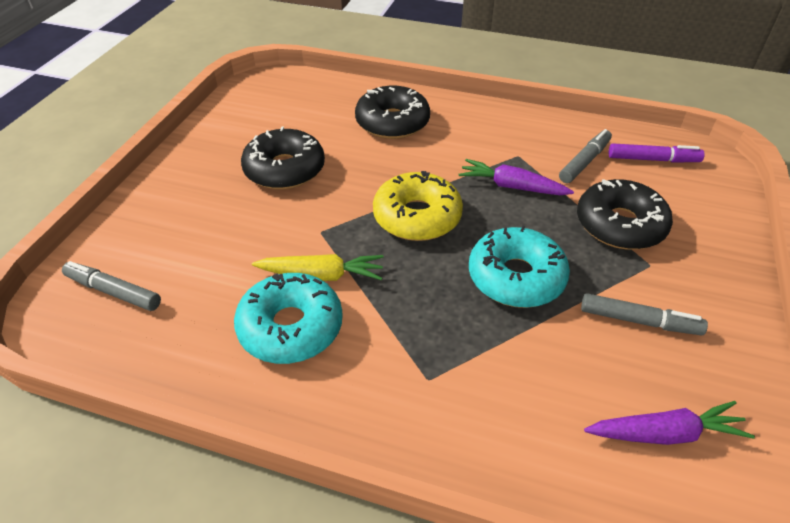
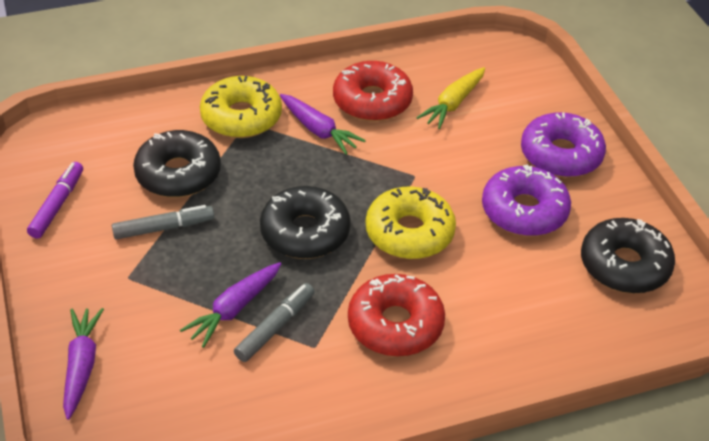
grey marker: 3 -> 2
purple carrot: 2 -> 3
purple donut: 0 -> 2
red donut: 0 -> 2
turquoise donut: 2 -> 0
yellow donut: 1 -> 2

